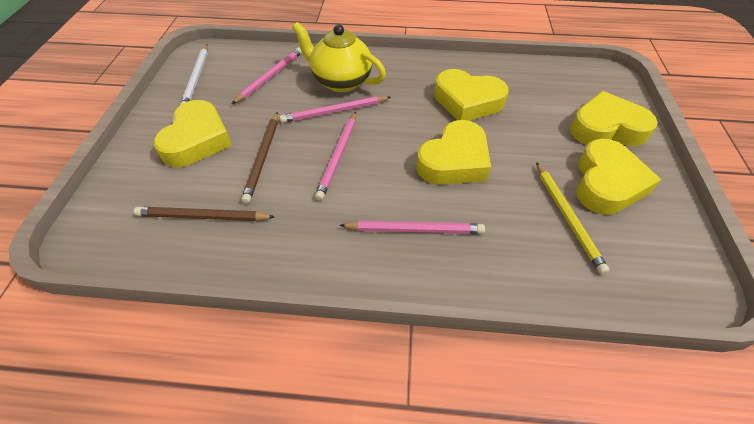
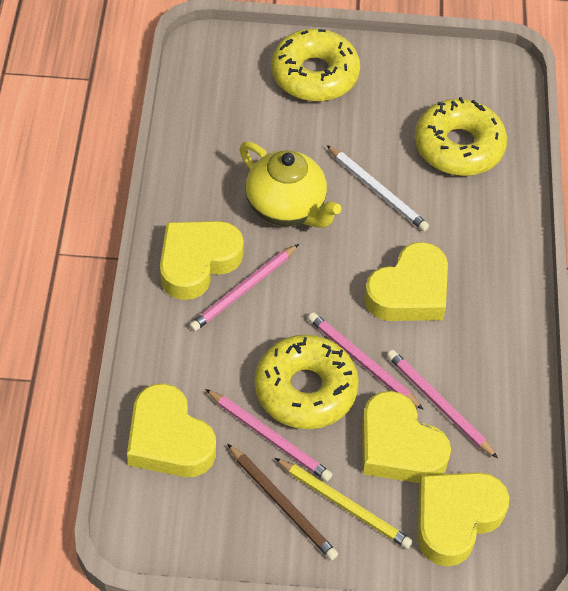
brown pencil: 2 -> 1
yellow donut: 0 -> 3

